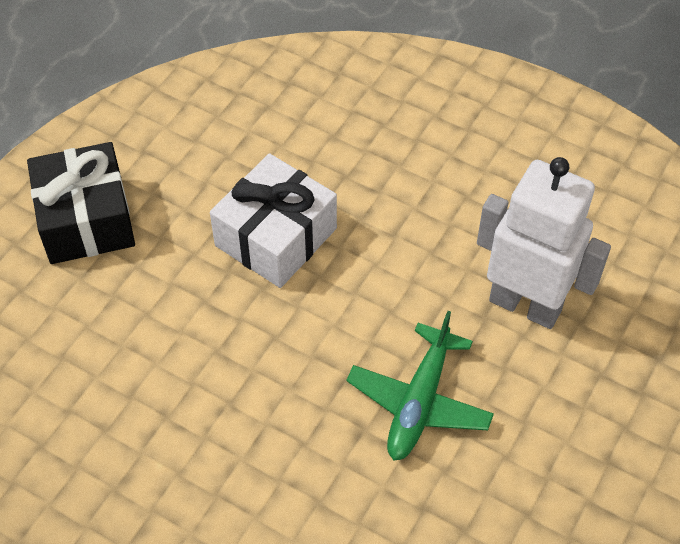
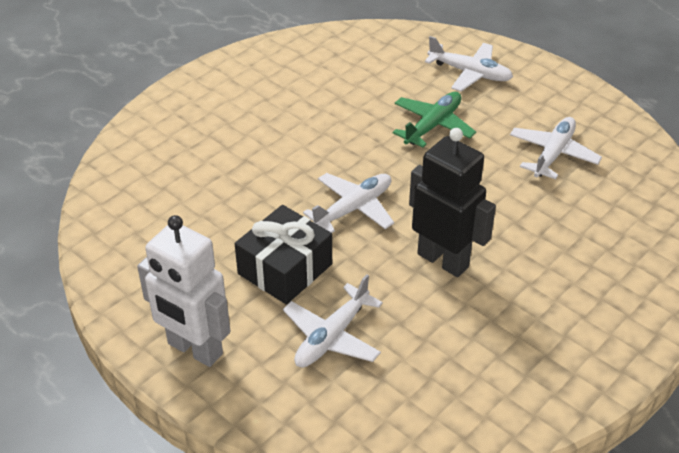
black robot: 0 -> 1
white gift: 1 -> 0
white plane: 0 -> 4

